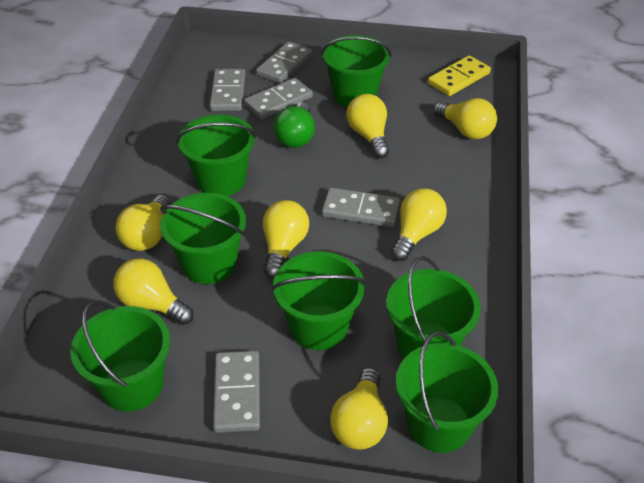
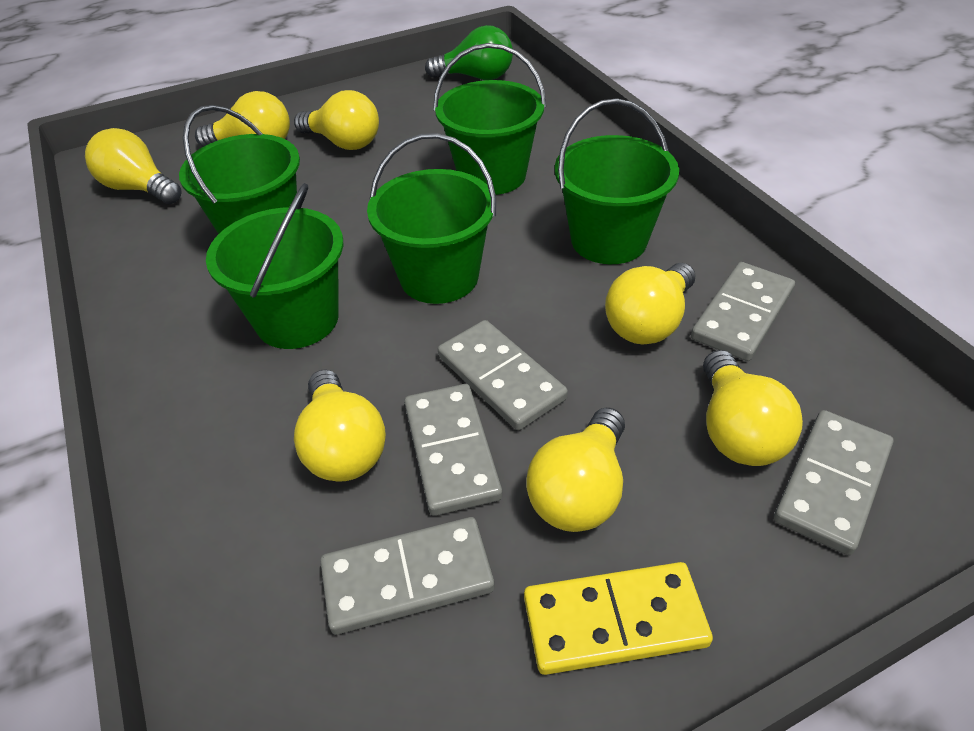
green bucket: 7 -> 5

